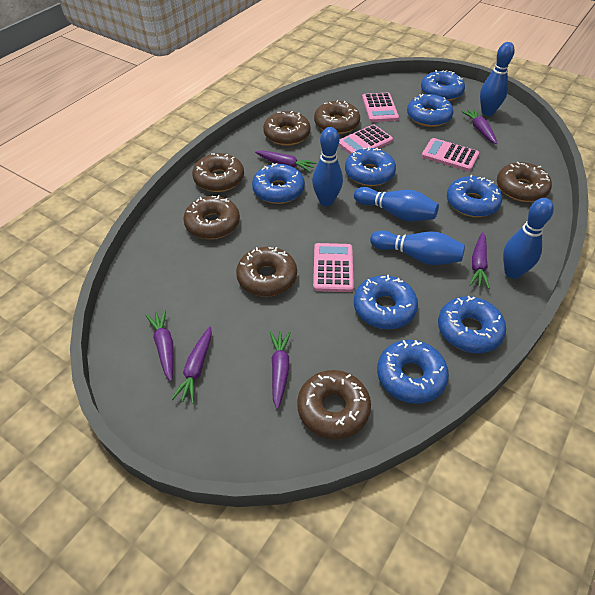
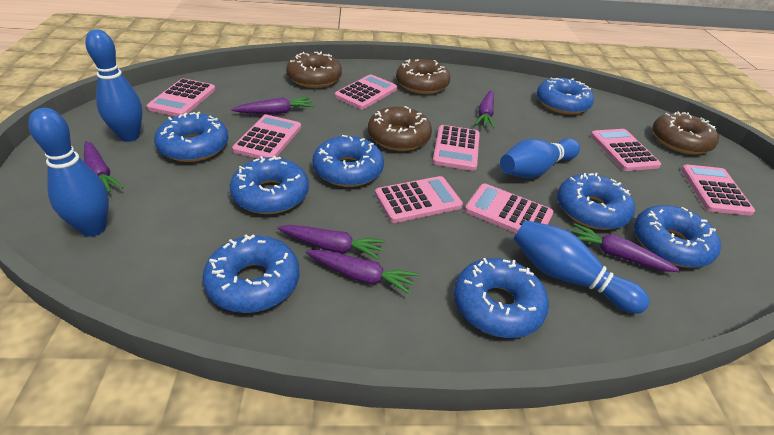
blue bowling pin: 5 -> 4
brown donut: 7 -> 4
pink calculator: 4 -> 8

